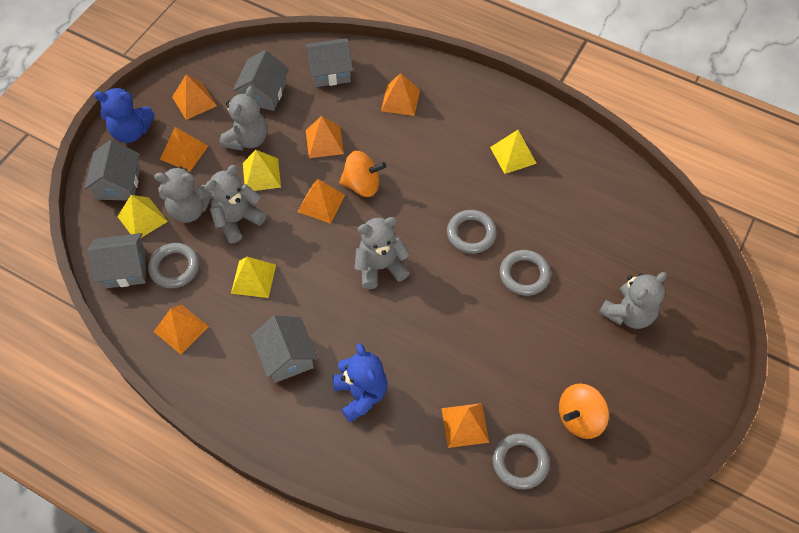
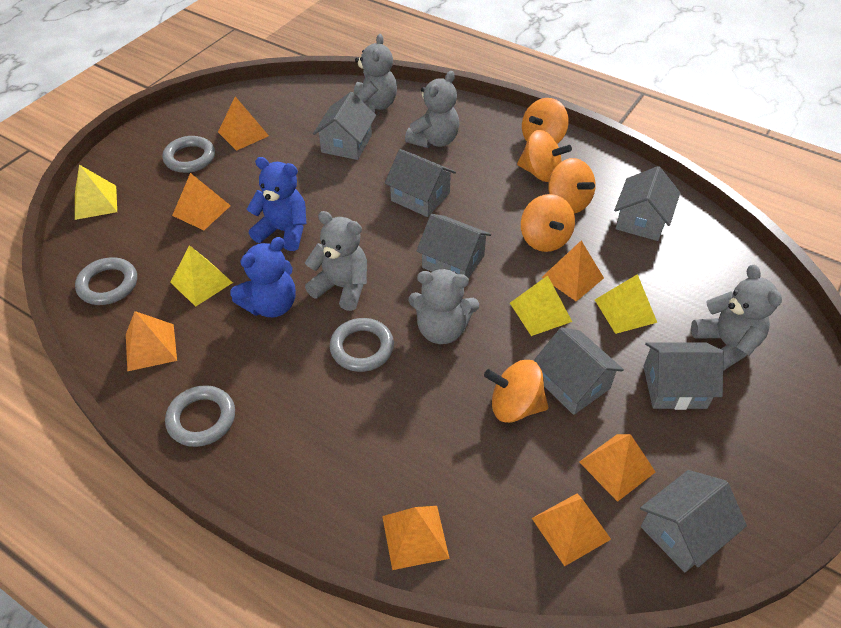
grey house: 5 -> 7
orange spinning top: 2 -> 5

